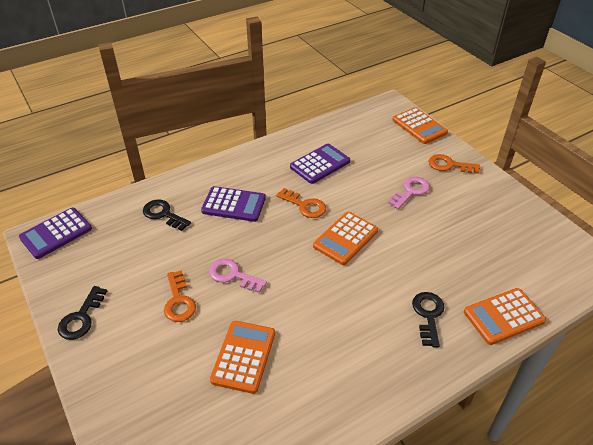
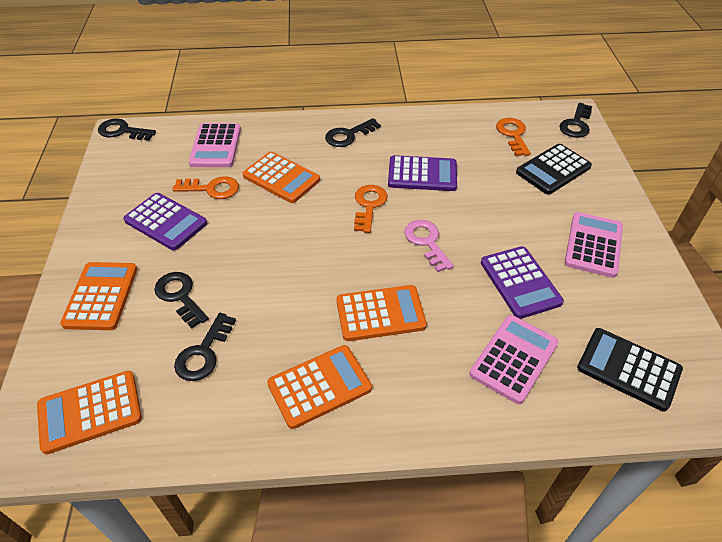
black calculator: 0 -> 2
black key: 3 -> 5
orange calculator: 4 -> 5
pink calculator: 0 -> 3
pink key: 2 -> 1

